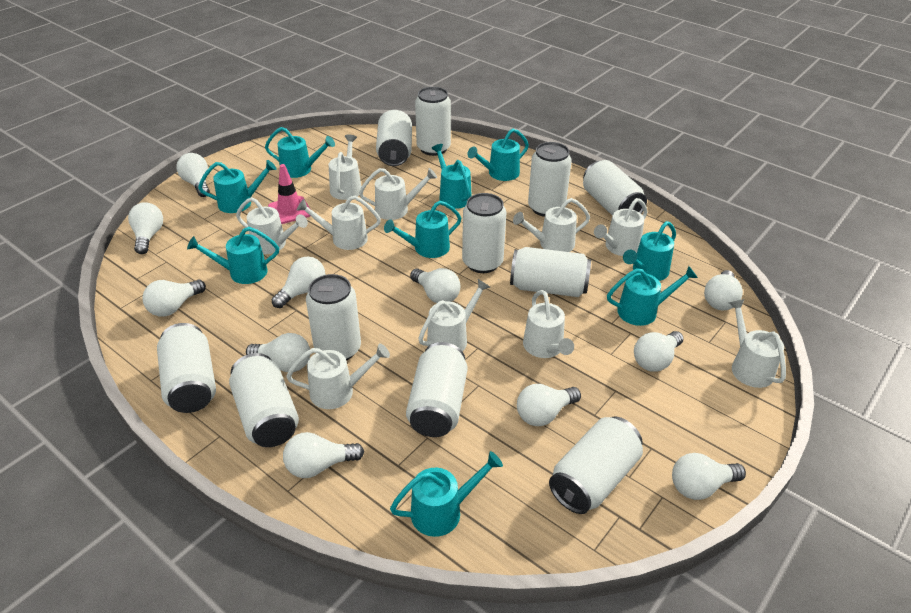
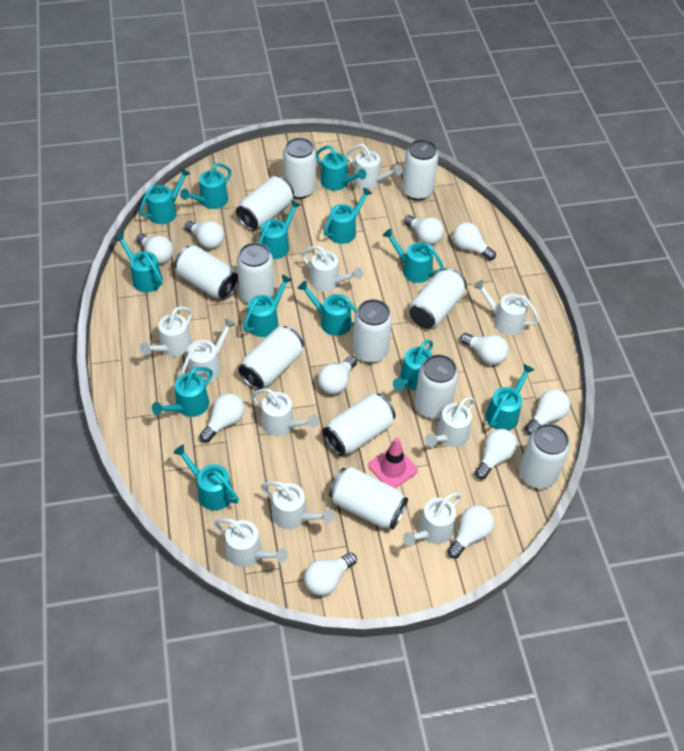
turquoise watering can: 9 -> 13
white can: 11 -> 12

